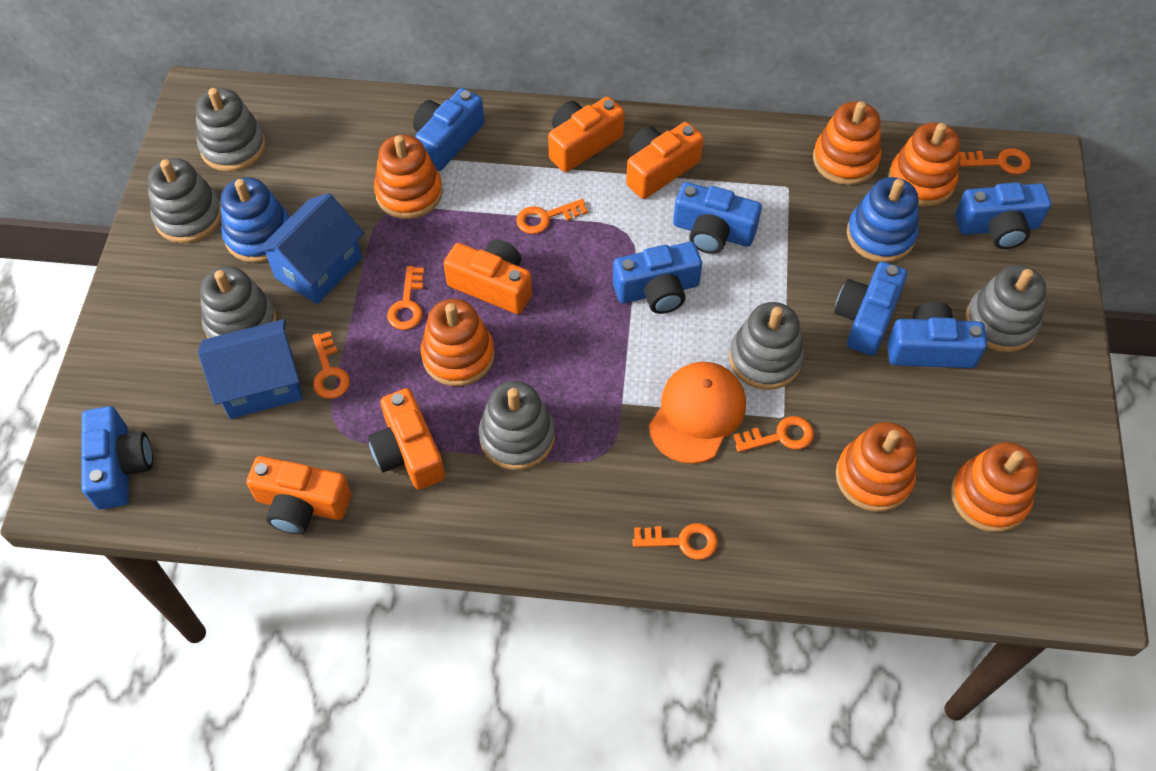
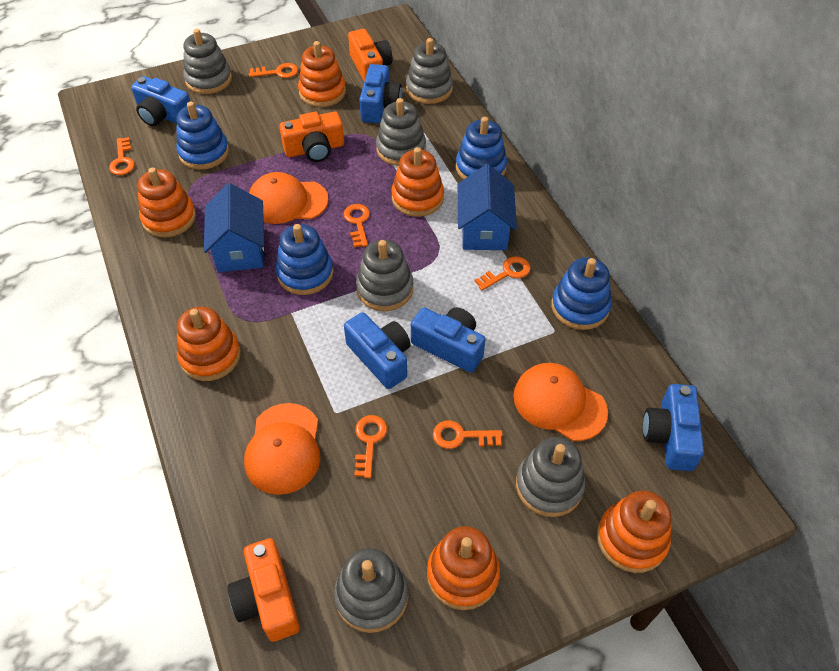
blue camera: 7 -> 5
blue stacking toy: 2 -> 4
orange camera: 5 -> 3
orange cap: 1 -> 3

